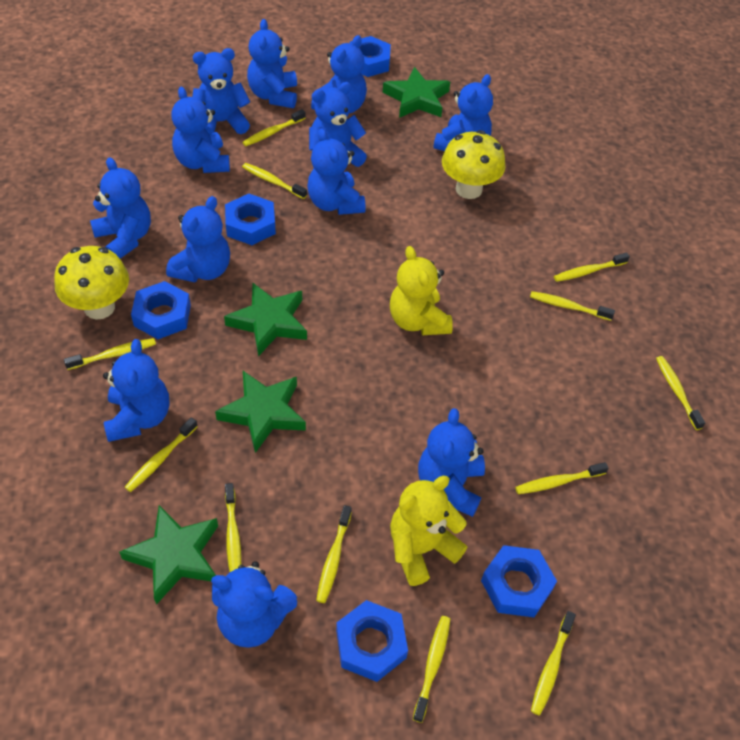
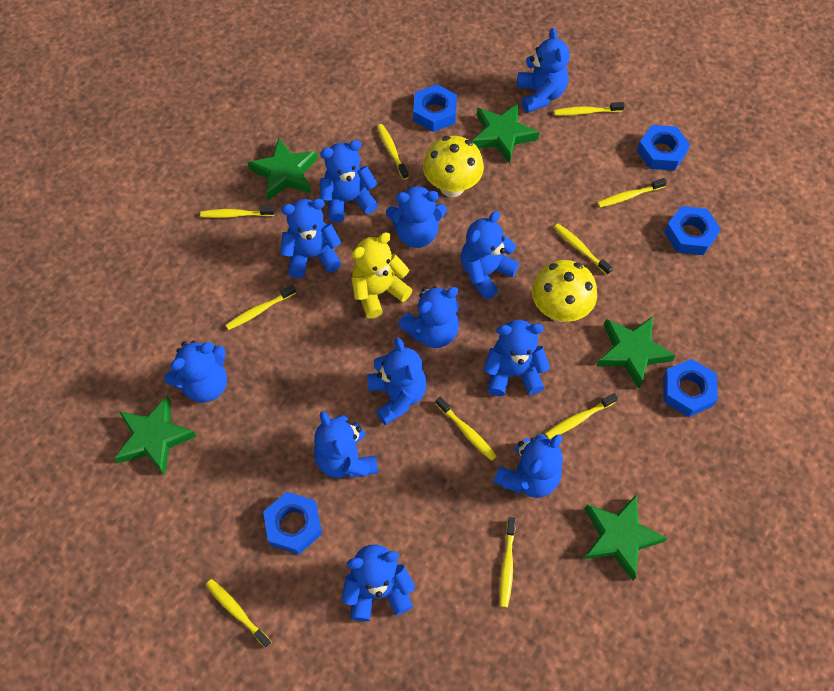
green star: 4 -> 5
yellow teddy bear: 2 -> 1
yellow toothbrush: 12 -> 10

